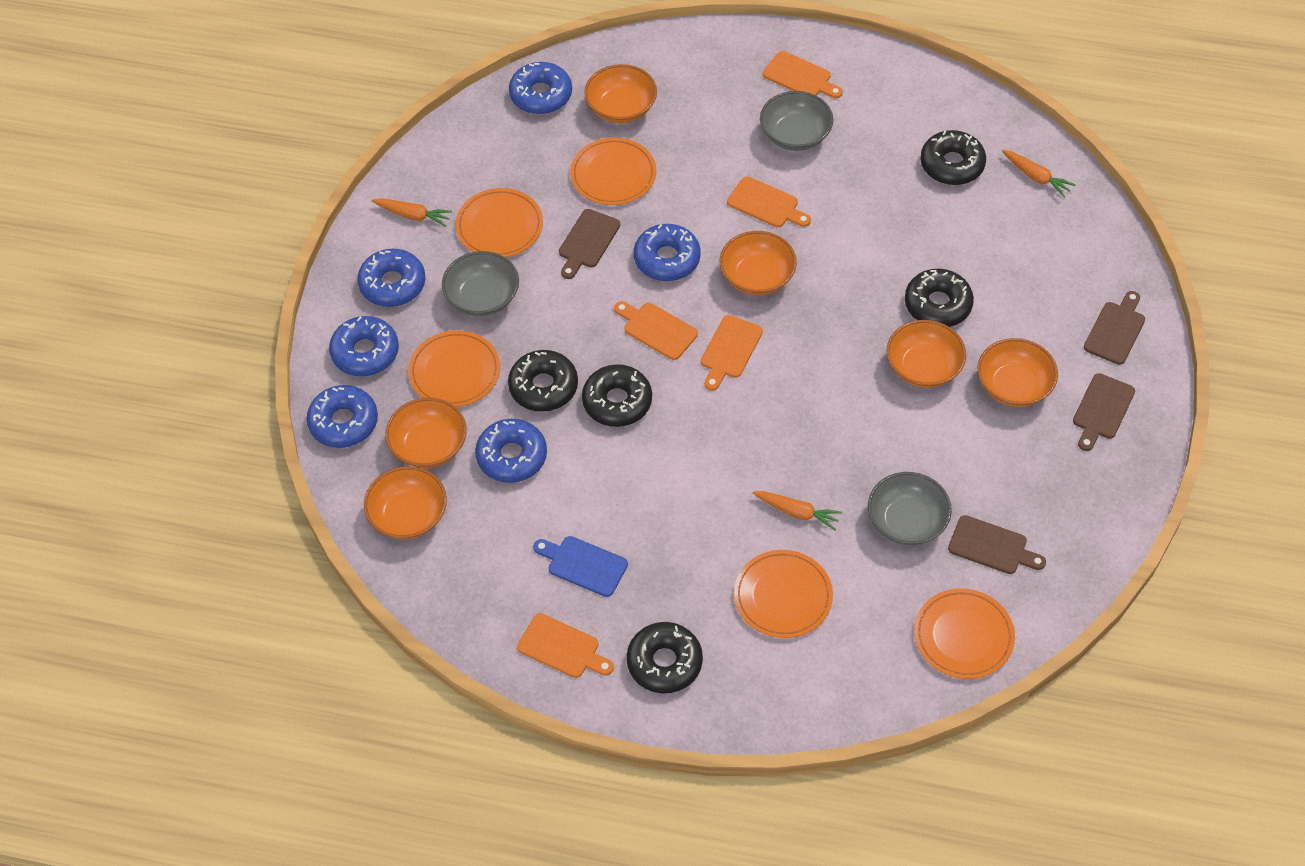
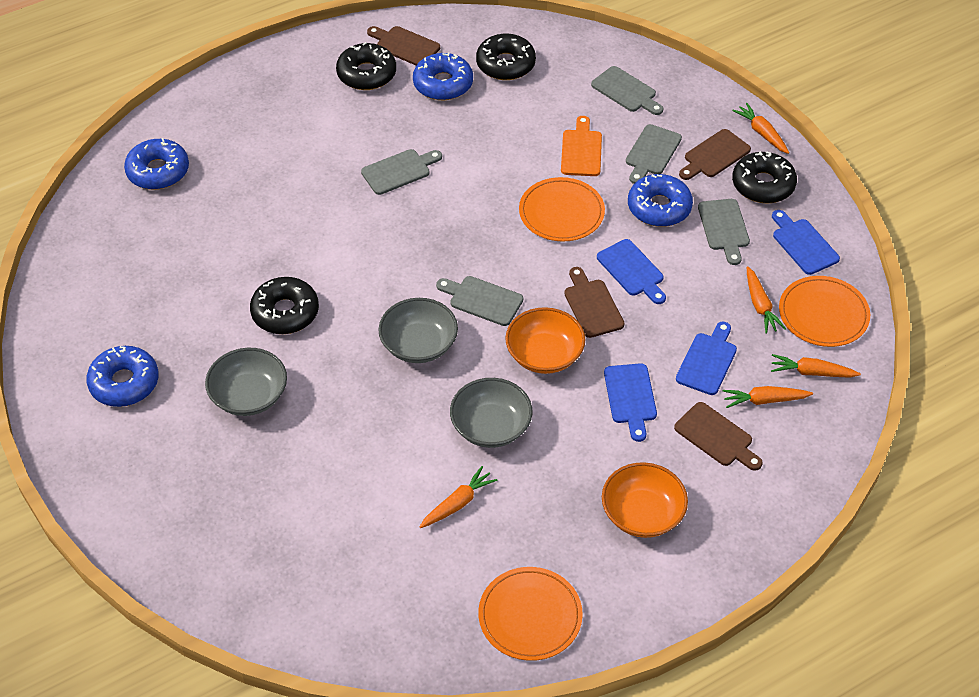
black donut: 5 -> 4
blue cutting board: 1 -> 4
blue donut: 6 -> 4
grey cutting board: 0 -> 5
orange bowl: 6 -> 2
orange carrot: 3 -> 5
orange cutting board: 5 -> 1
orange plate: 5 -> 3

